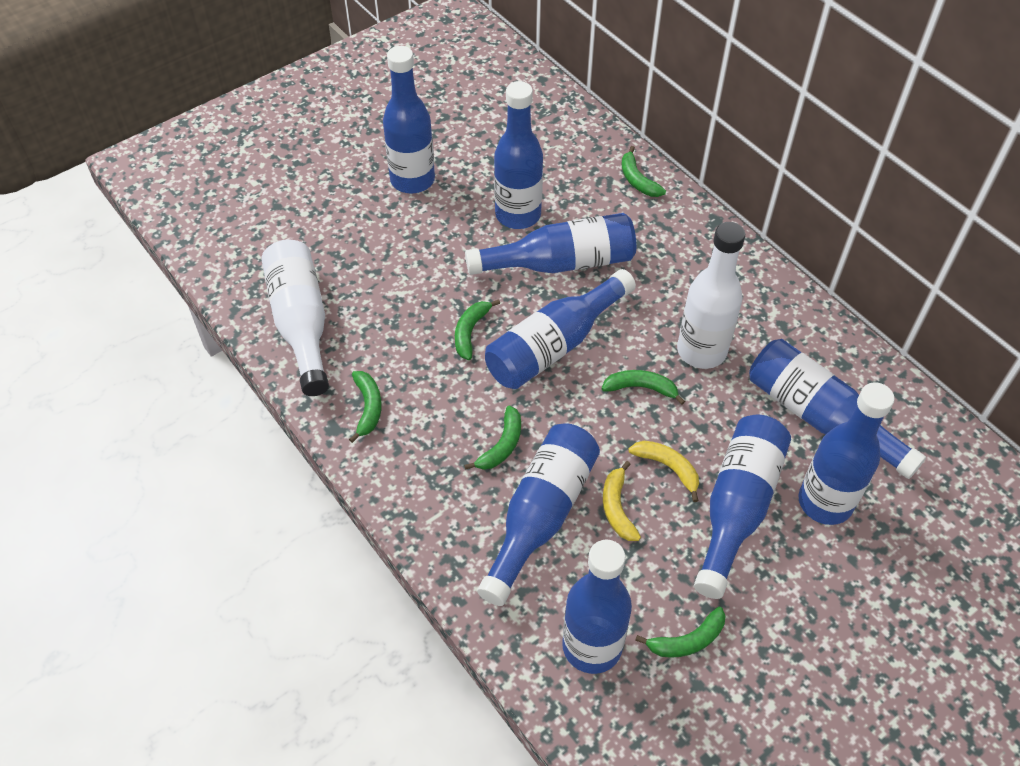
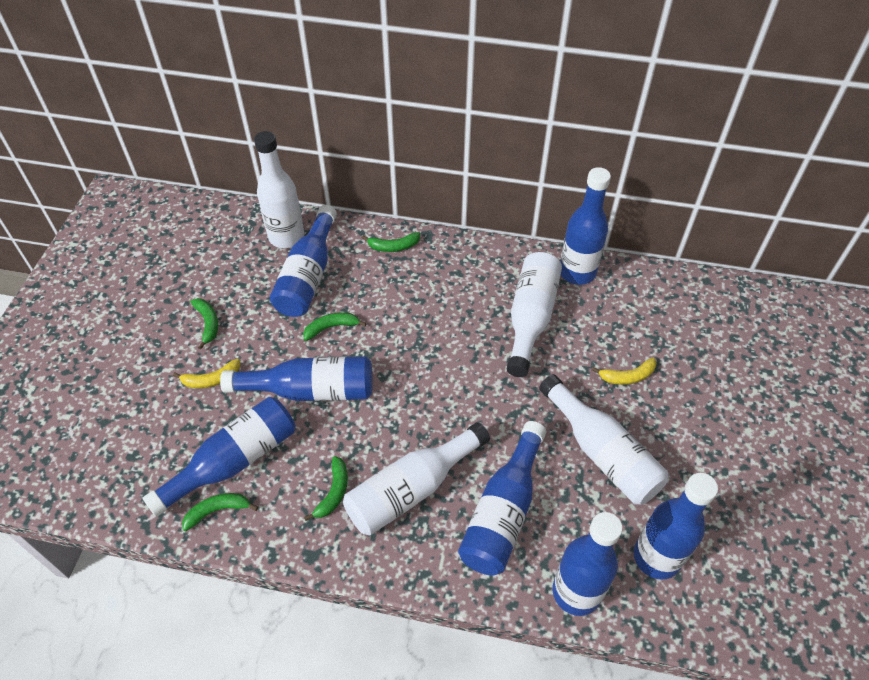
blue bottle: 9 -> 7
green banana: 6 -> 5
white bottle: 2 -> 4

